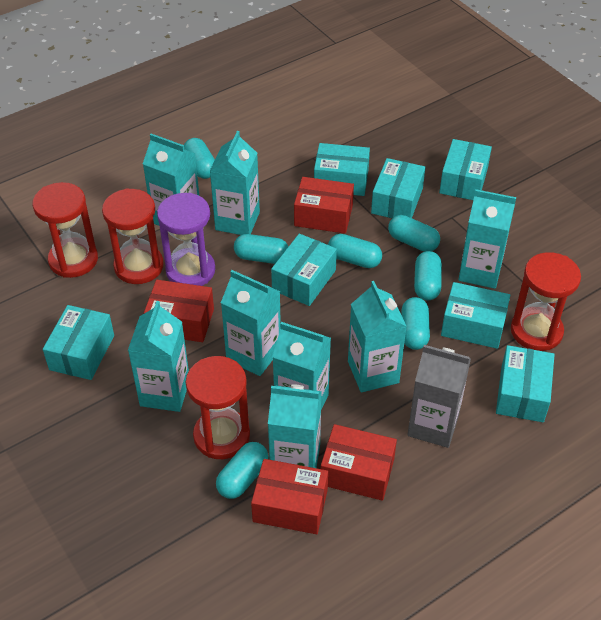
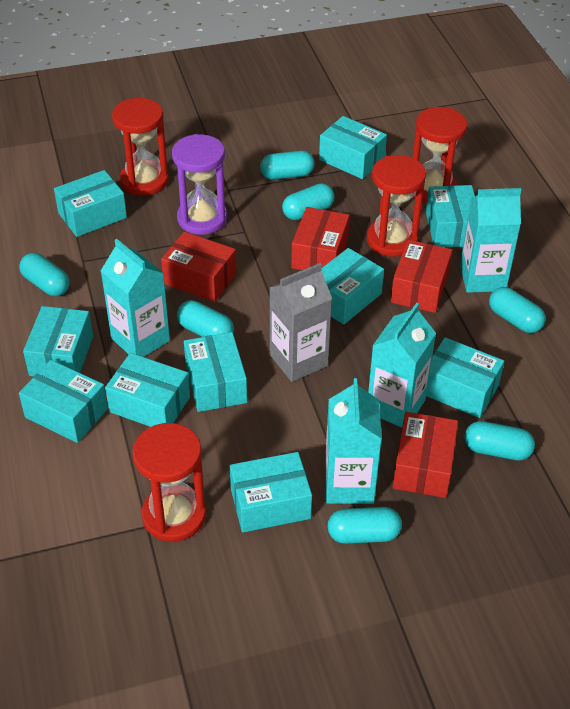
turquoise box: 7 -> 10
turquoise carton: 8 -> 4

